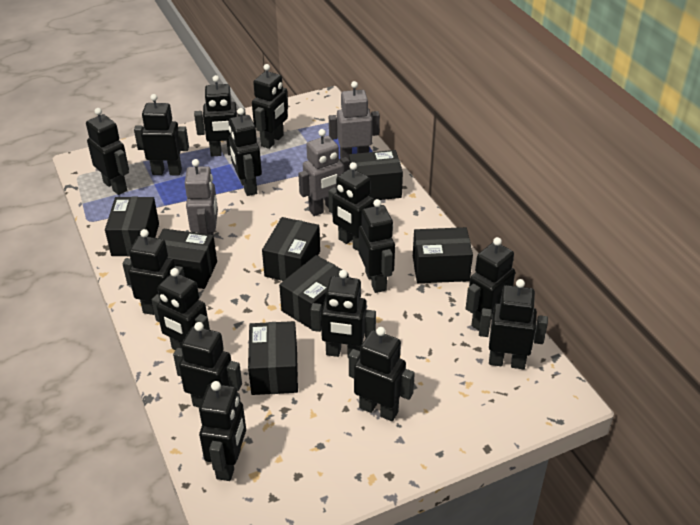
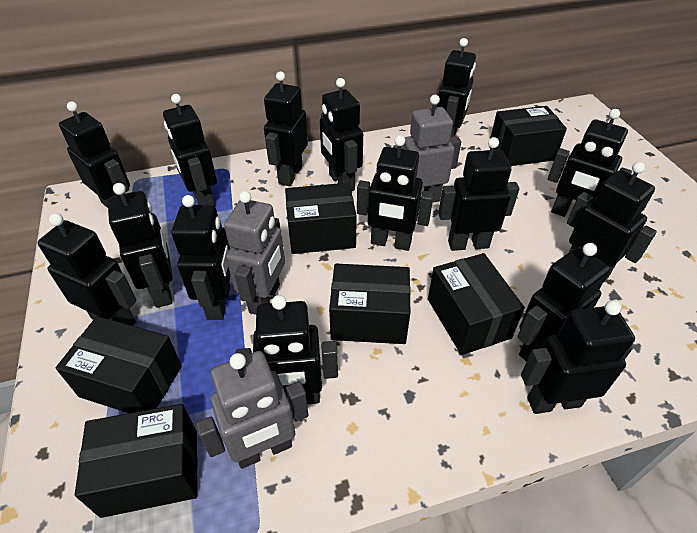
black box: 7 -> 6

